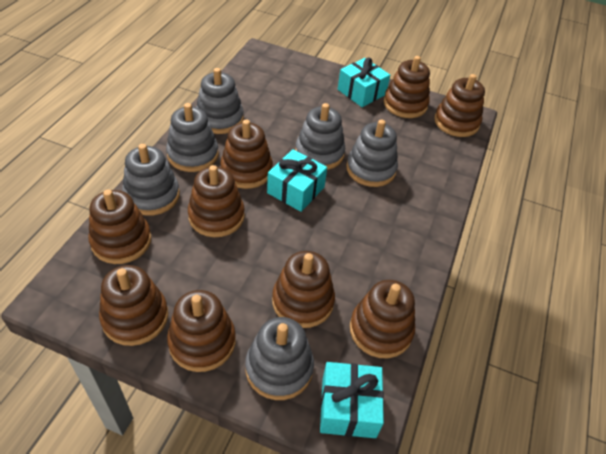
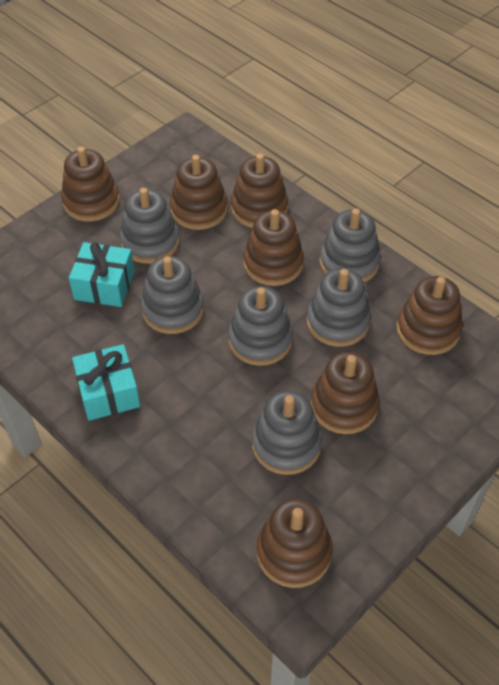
brown stacking toy: 9 -> 7
turquoise gift: 3 -> 2

